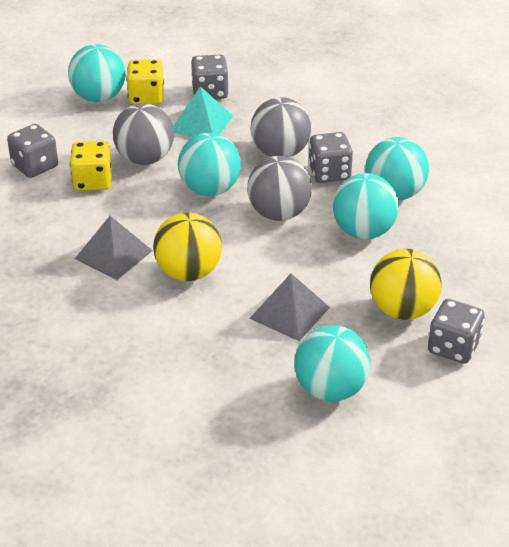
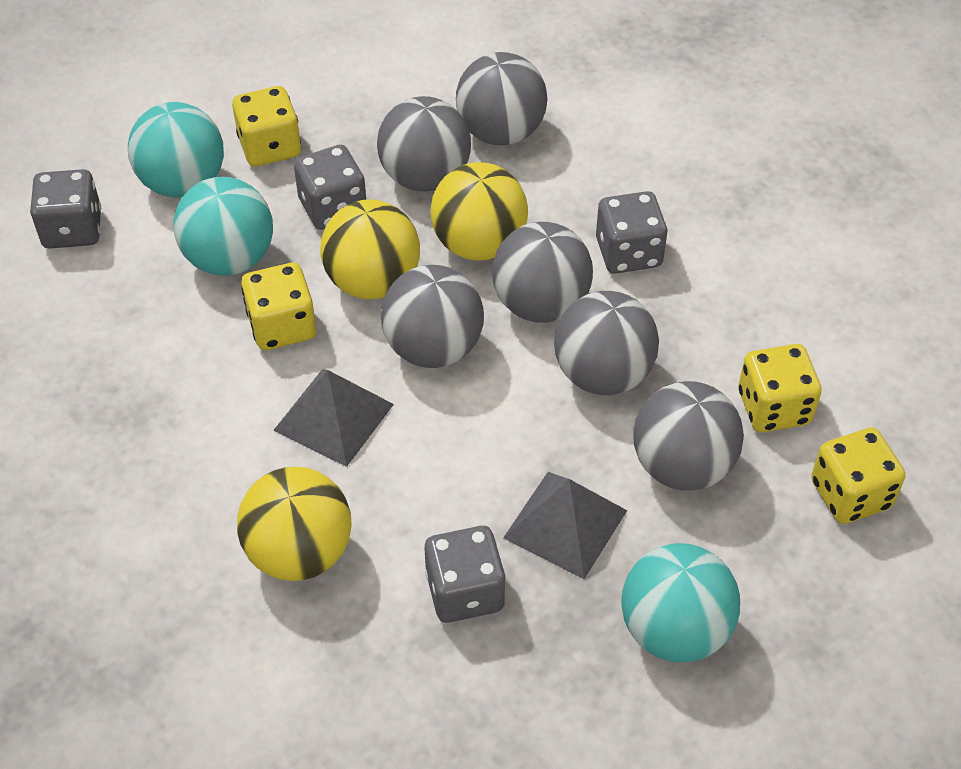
grey ball: 3 -> 6
turquoise ball: 5 -> 3
turquoise pyramid: 1 -> 0
yellow ball: 2 -> 3
yellow dice: 2 -> 4

